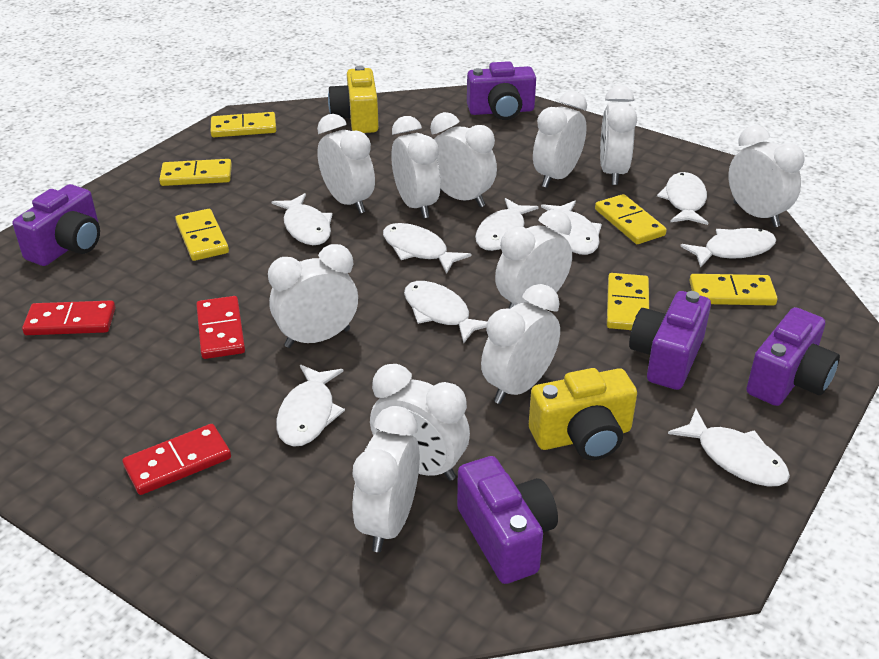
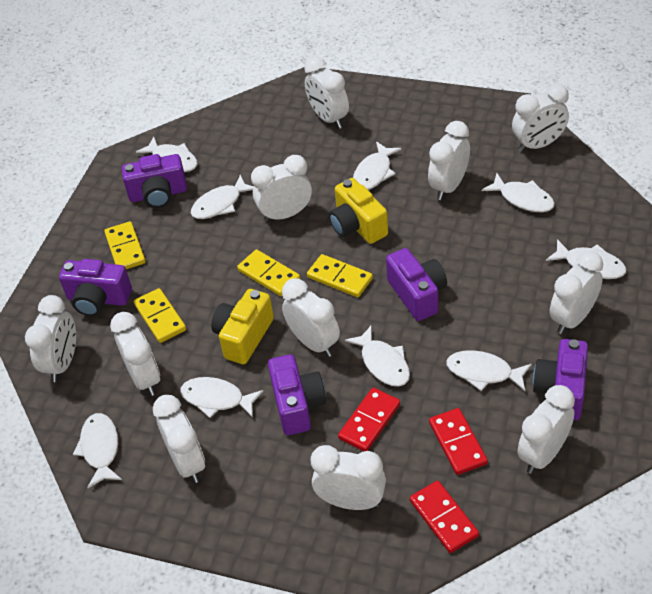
yellow domino: 6 -> 4

